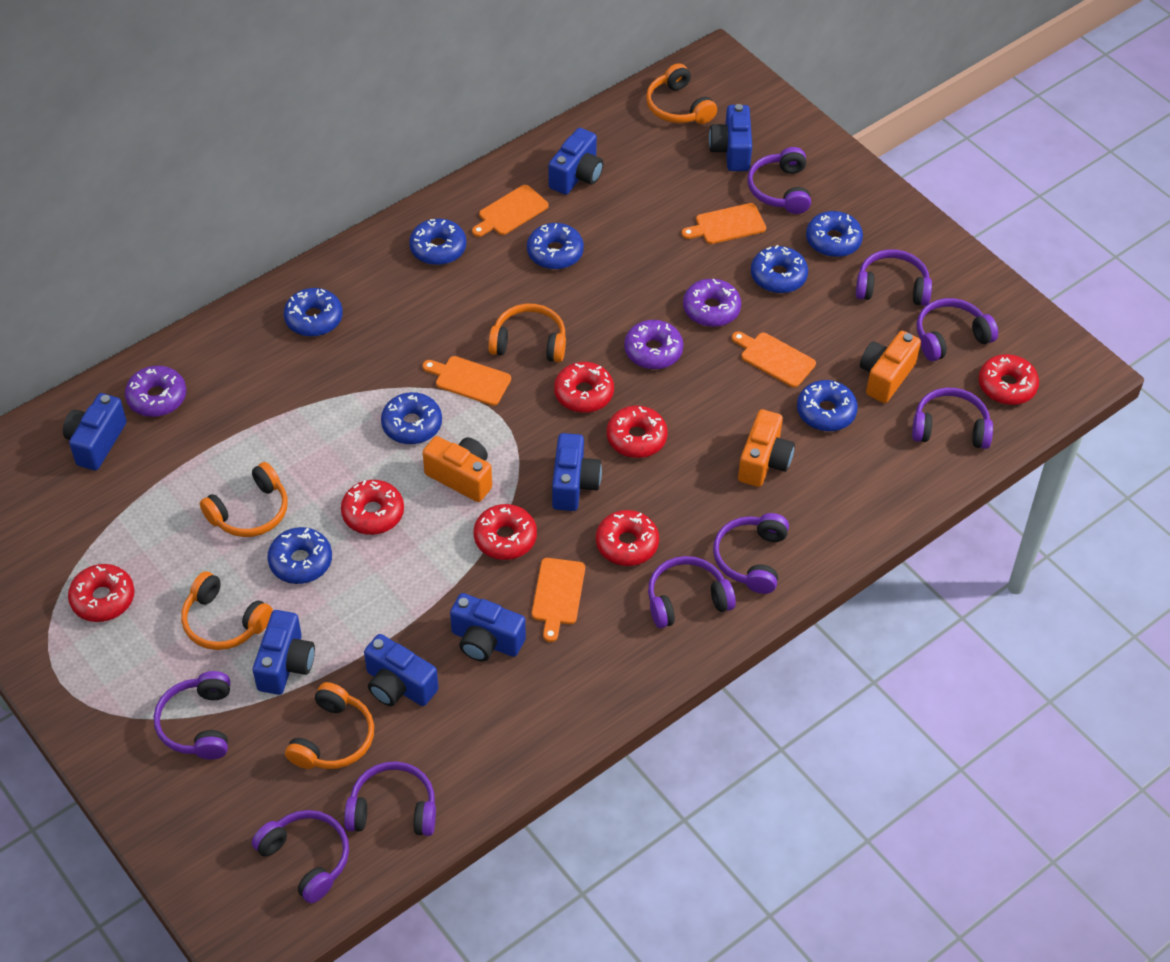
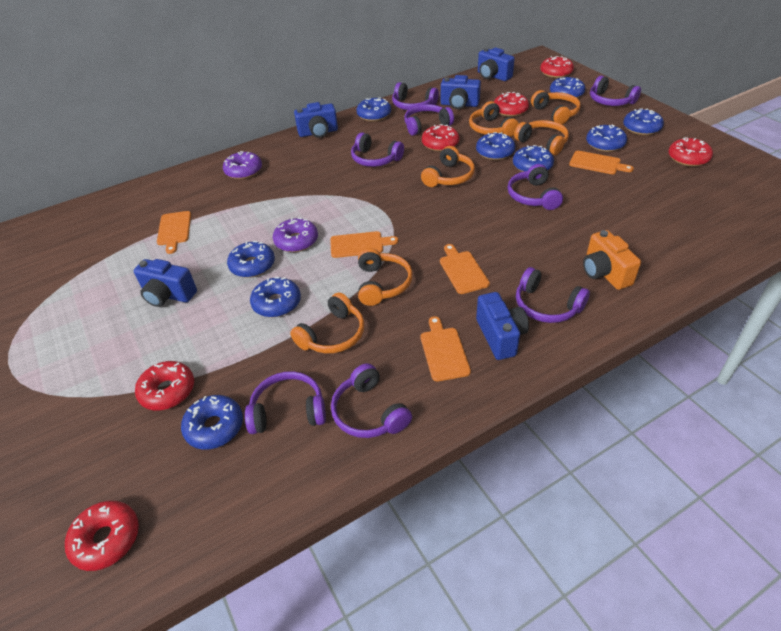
blue camera: 7 -> 5
blue donut: 8 -> 9
orange camera: 3 -> 1
orange headphones: 5 -> 6
purple donut: 3 -> 2
purple headphones: 9 -> 8
red donut: 7 -> 6

